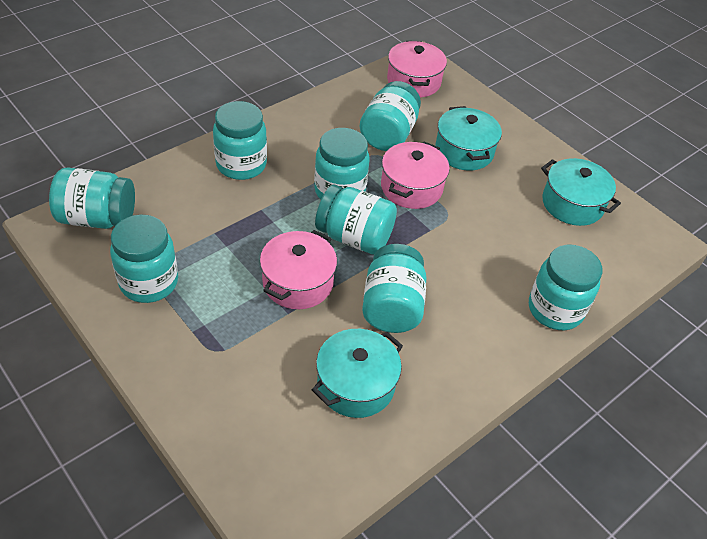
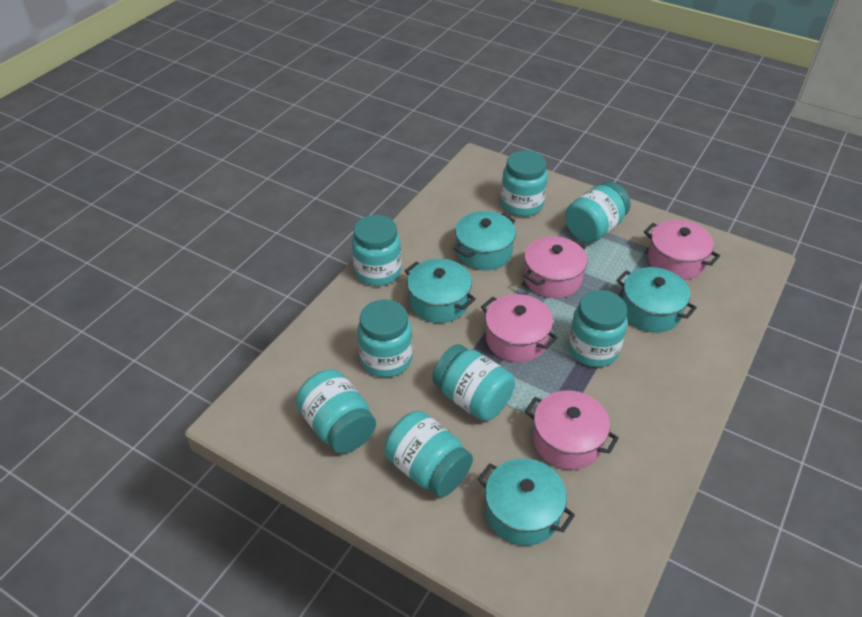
pink pot: 3 -> 4
turquoise pot: 3 -> 4

